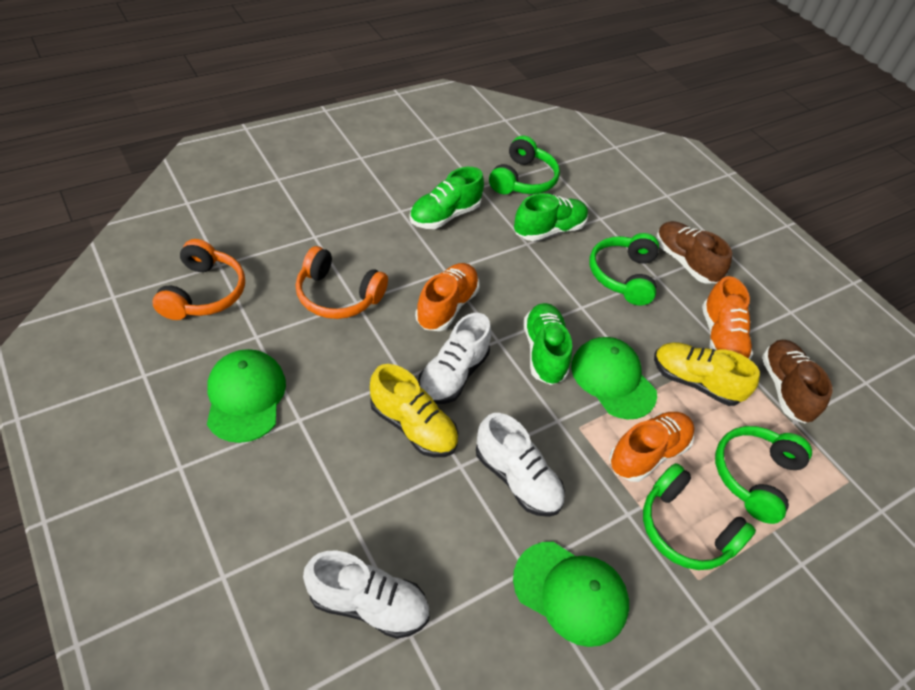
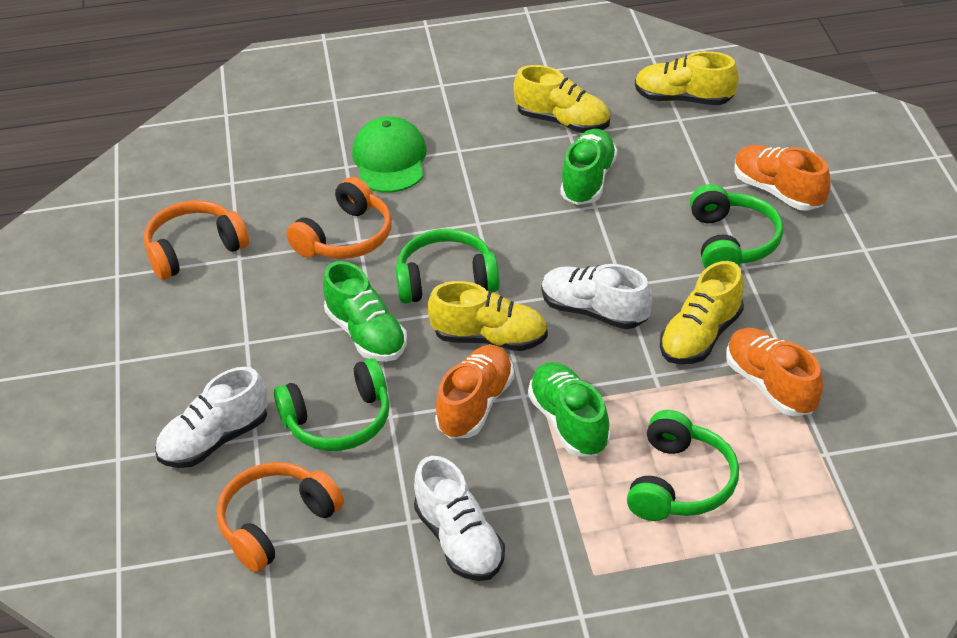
brown shoe: 2 -> 0
green cap: 3 -> 1
orange headphones: 2 -> 3
yellow shoe: 2 -> 4

